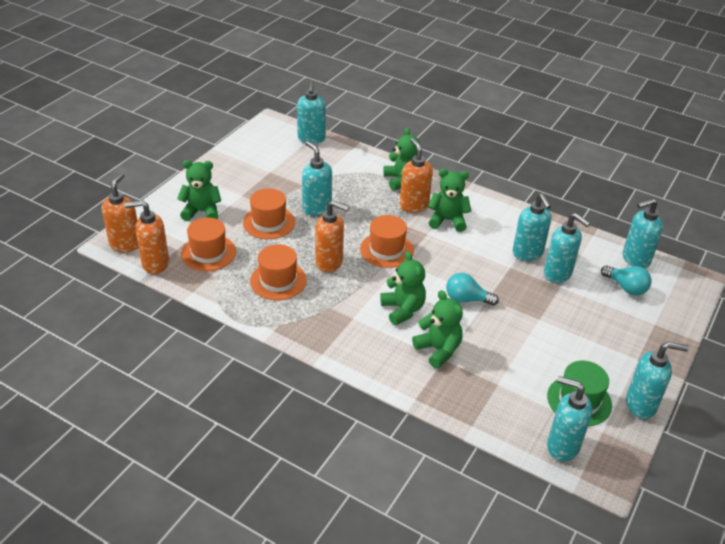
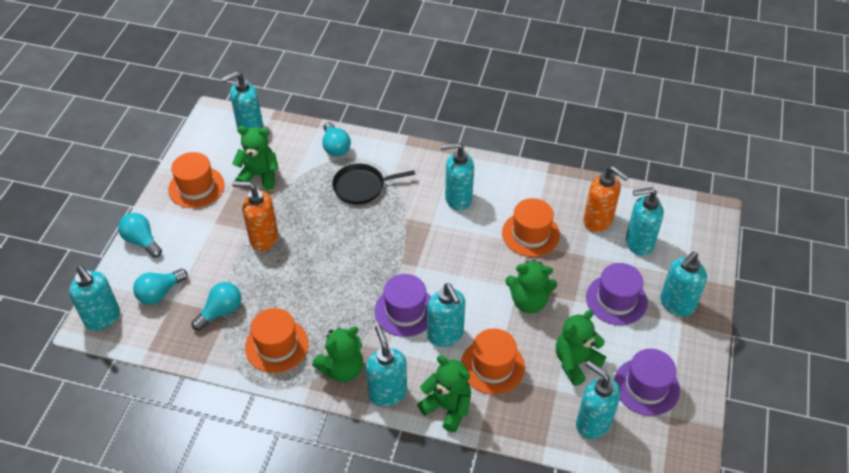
black pan: 0 -> 1
green hat: 1 -> 0
orange soap dispenser: 4 -> 2
purple hat: 0 -> 3
turquoise light bulb: 2 -> 4
turquoise soap dispenser: 7 -> 8

